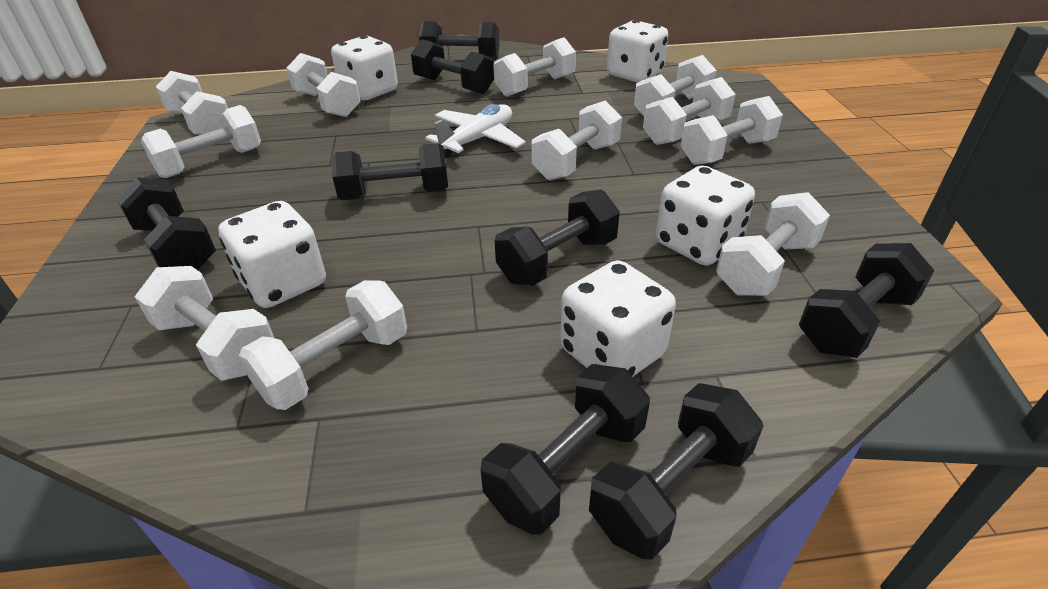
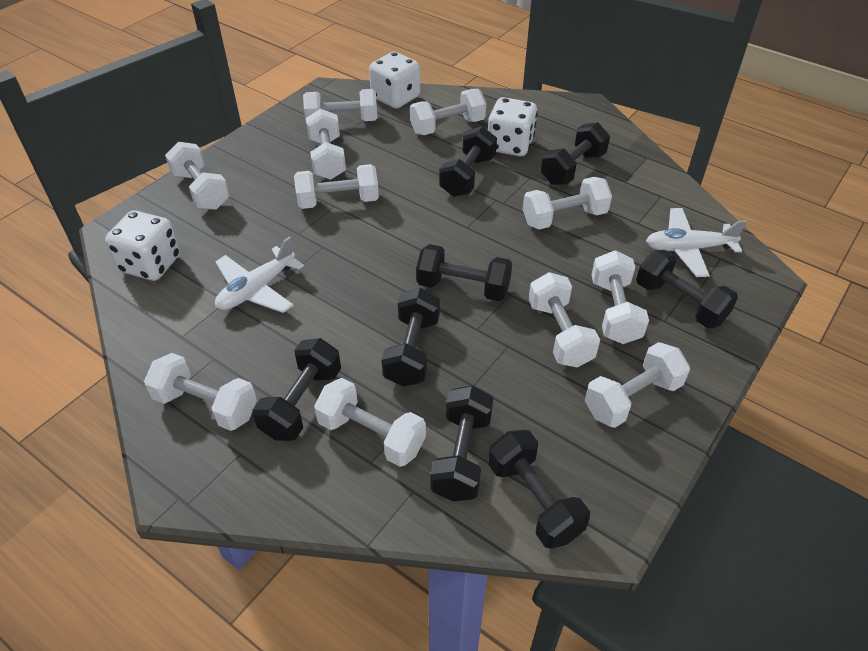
white dice: 5 -> 3
white plane: 1 -> 2

